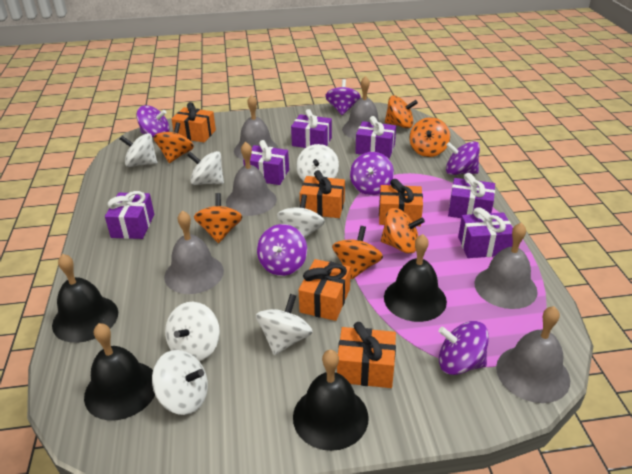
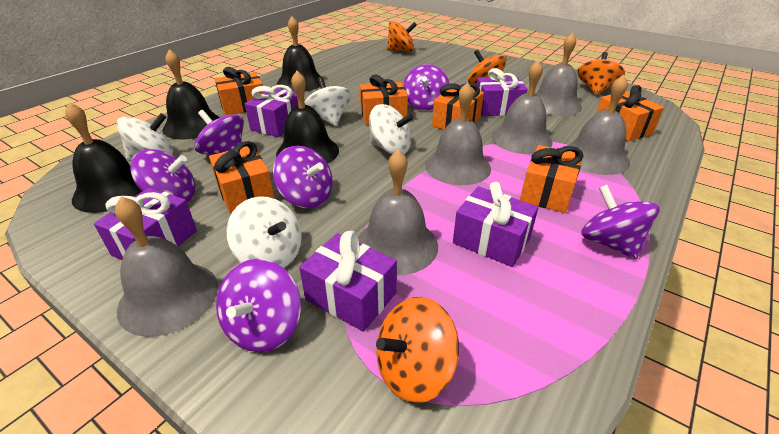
orange gift: 5 -> 6
orange spinning top: 6 -> 4
purple gift: 6 -> 5
white spinning top: 7 -> 4

